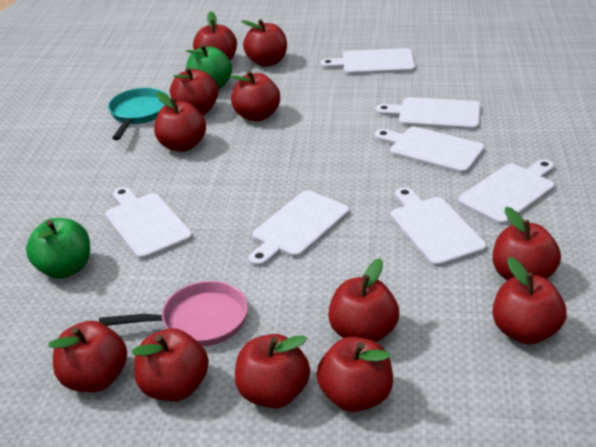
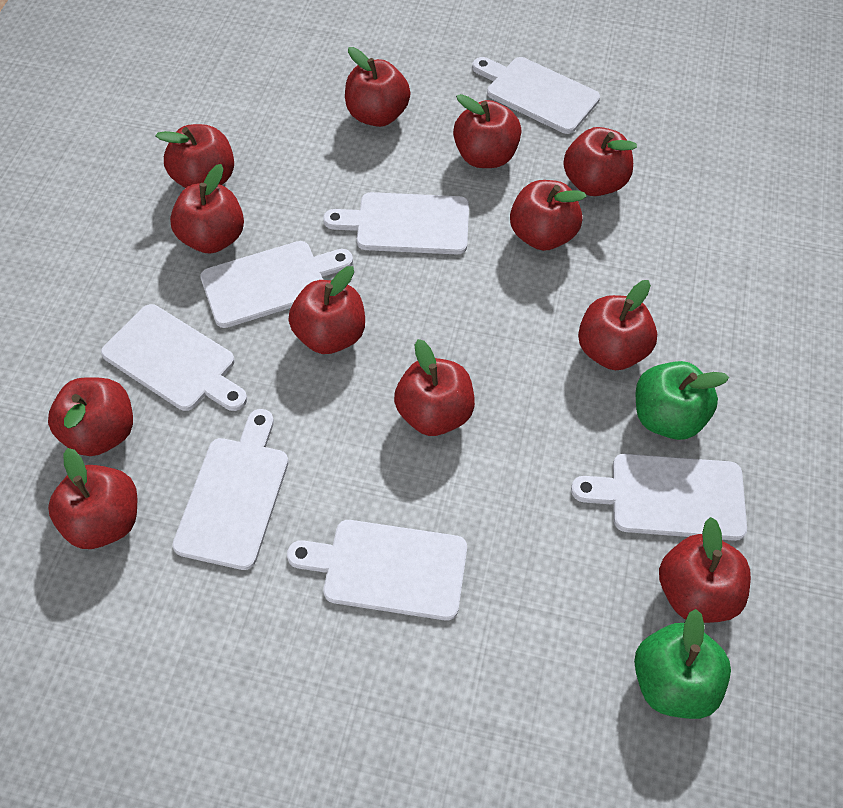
pink pan: 1 -> 0
turquoise pan: 1 -> 0

